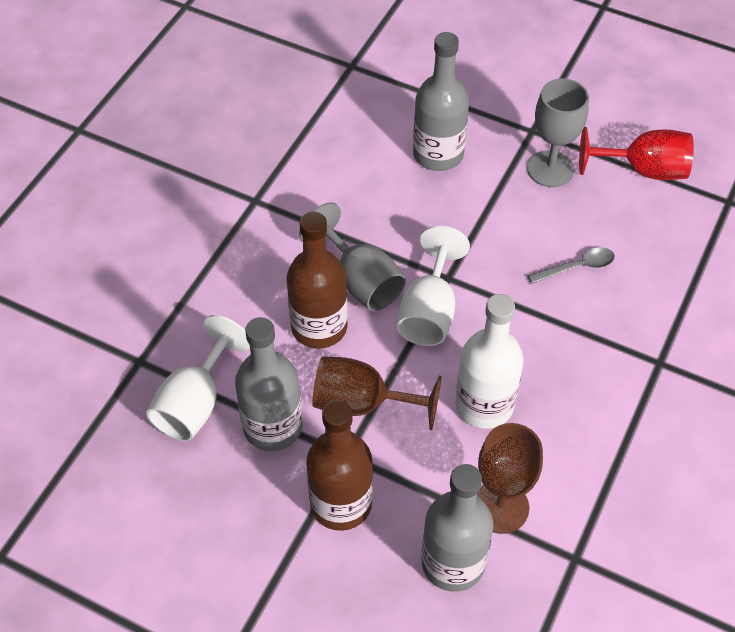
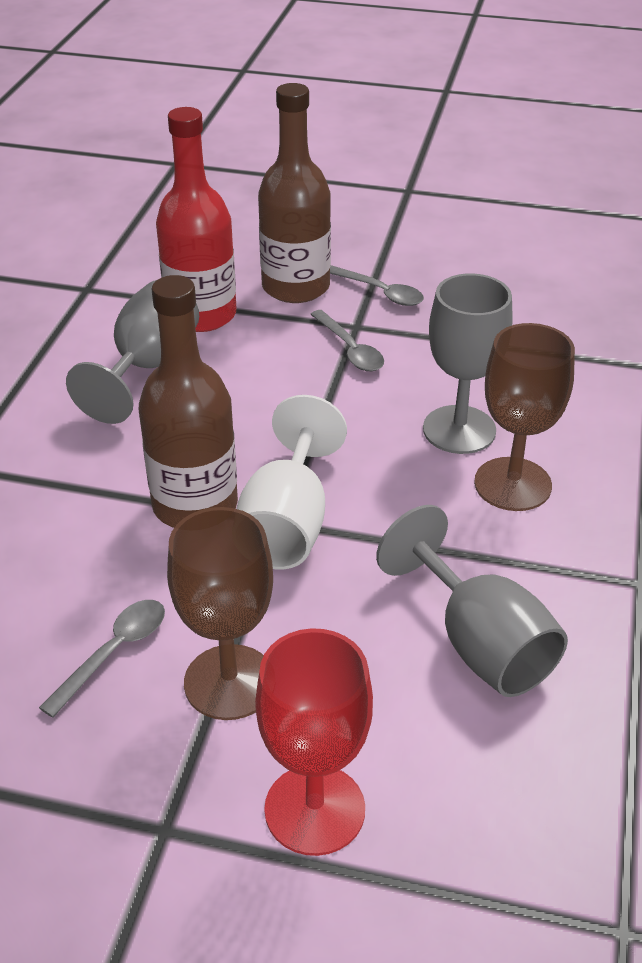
grey bottle: 3 -> 0
grey goblet: 2 -> 3
grey spoon: 1 -> 3
red bottle: 0 -> 1
white bottle: 1 -> 0
white goblet: 2 -> 1

